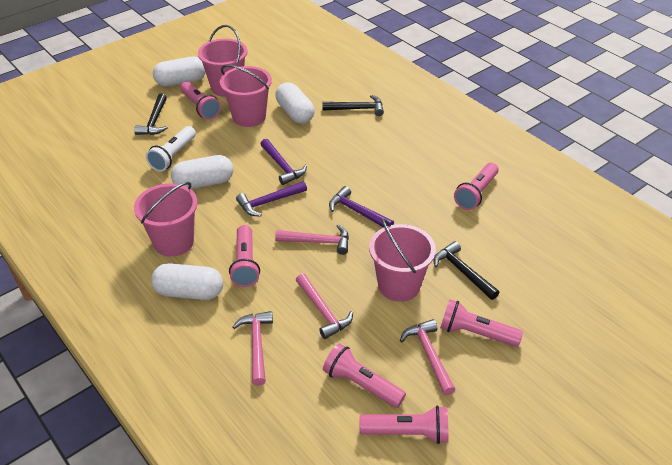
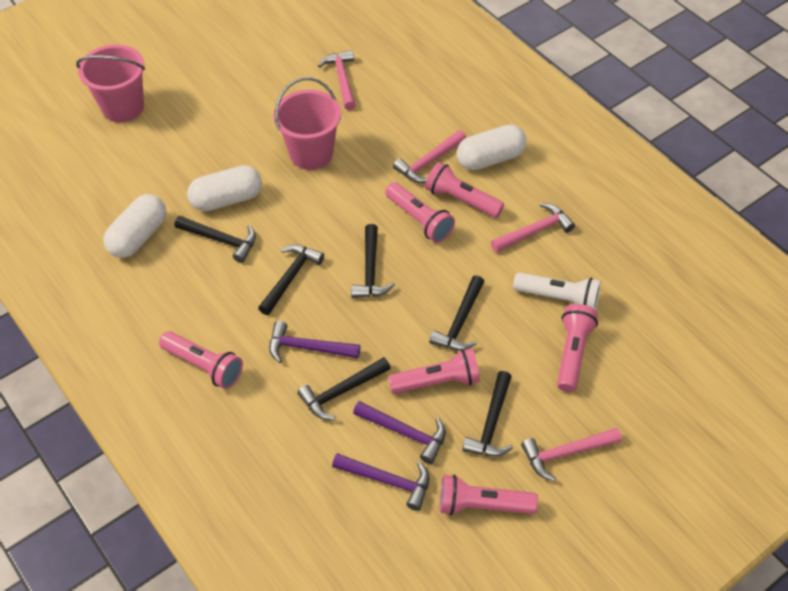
black hammer: 3 -> 6
pink bucket: 4 -> 2
white capsule: 4 -> 3

